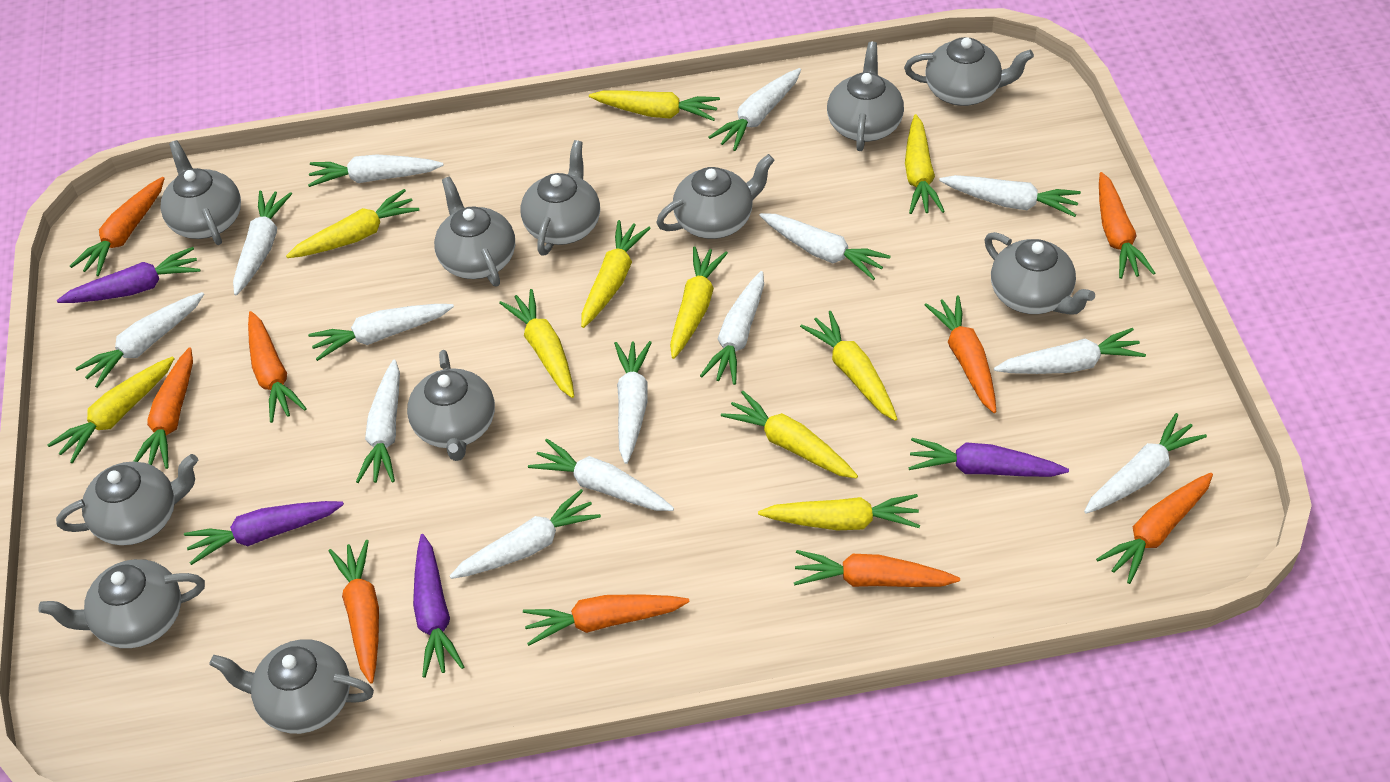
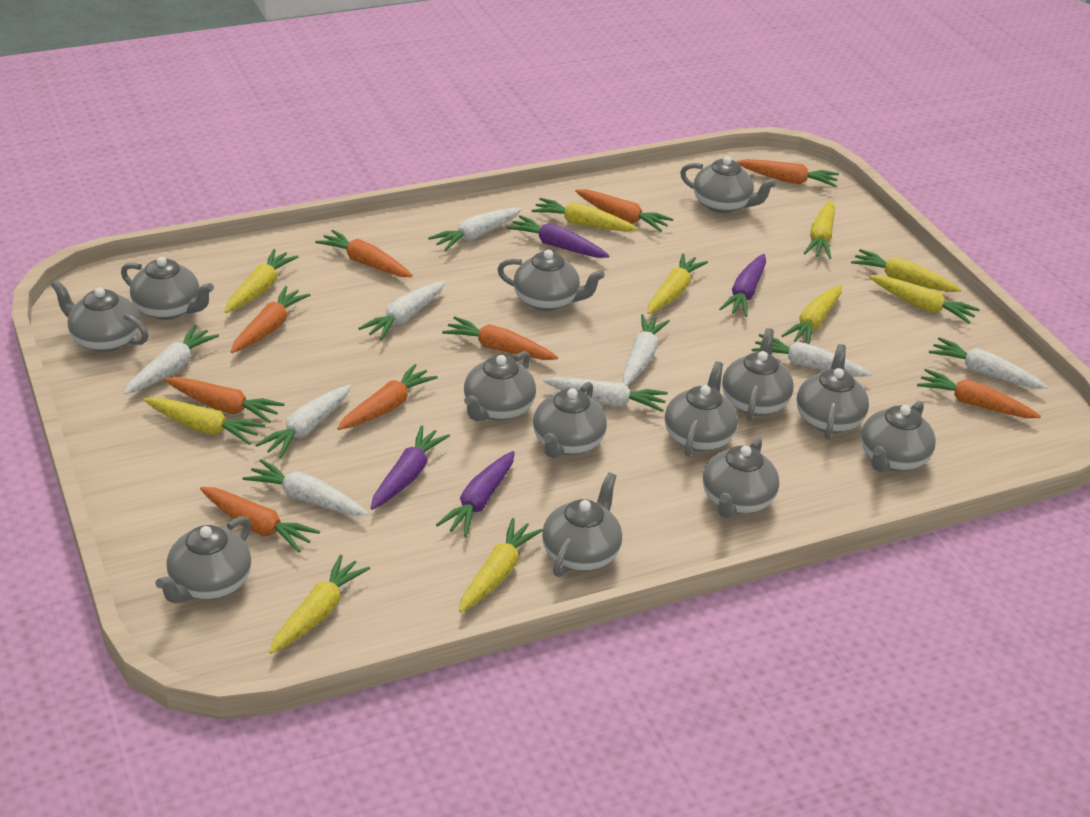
grey teapot: 11 -> 13
white carrot: 14 -> 9

